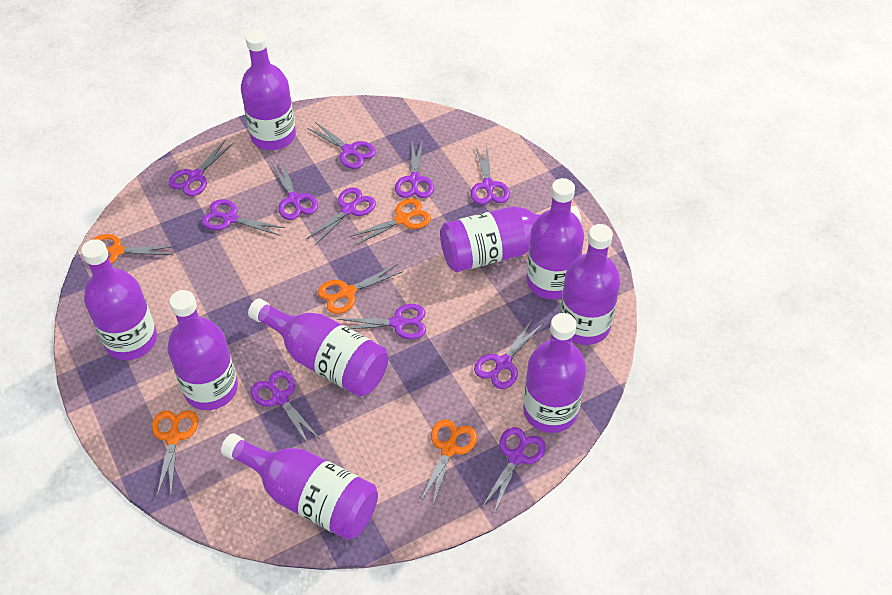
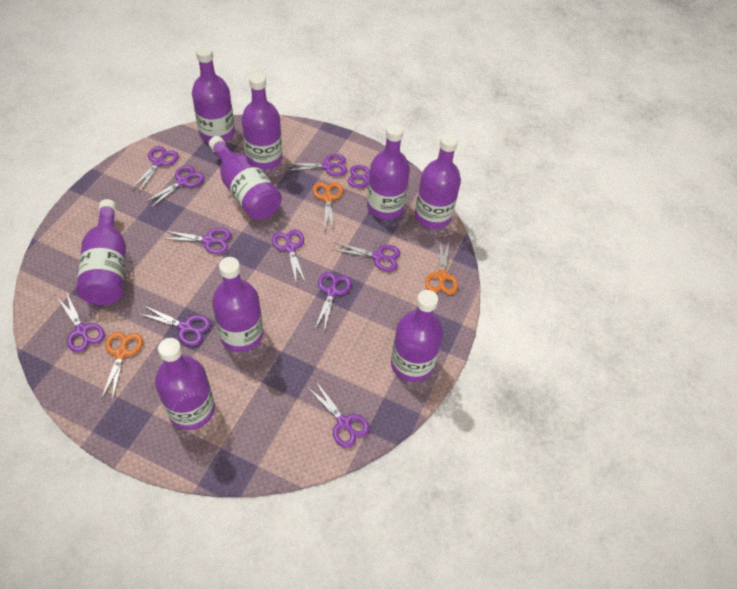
orange scissors: 5 -> 3

